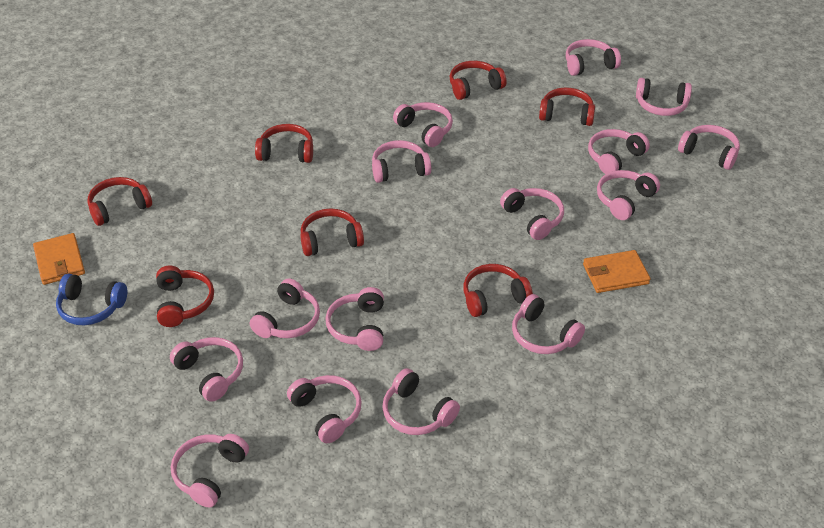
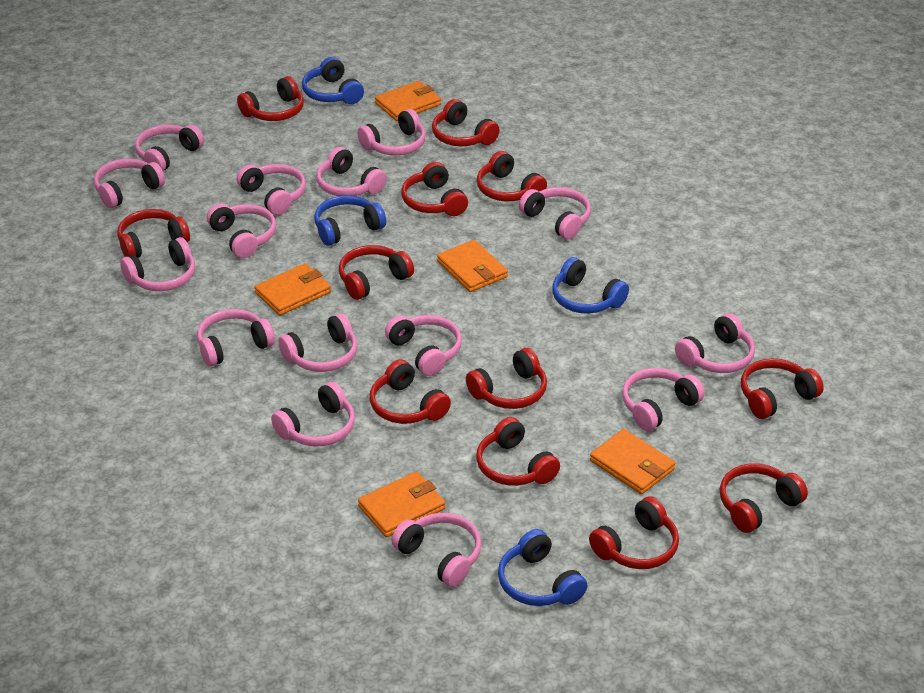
blue headphones: 1 -> 4
orange wallet: 2 -> 5
red headphones: 7 -> 12

